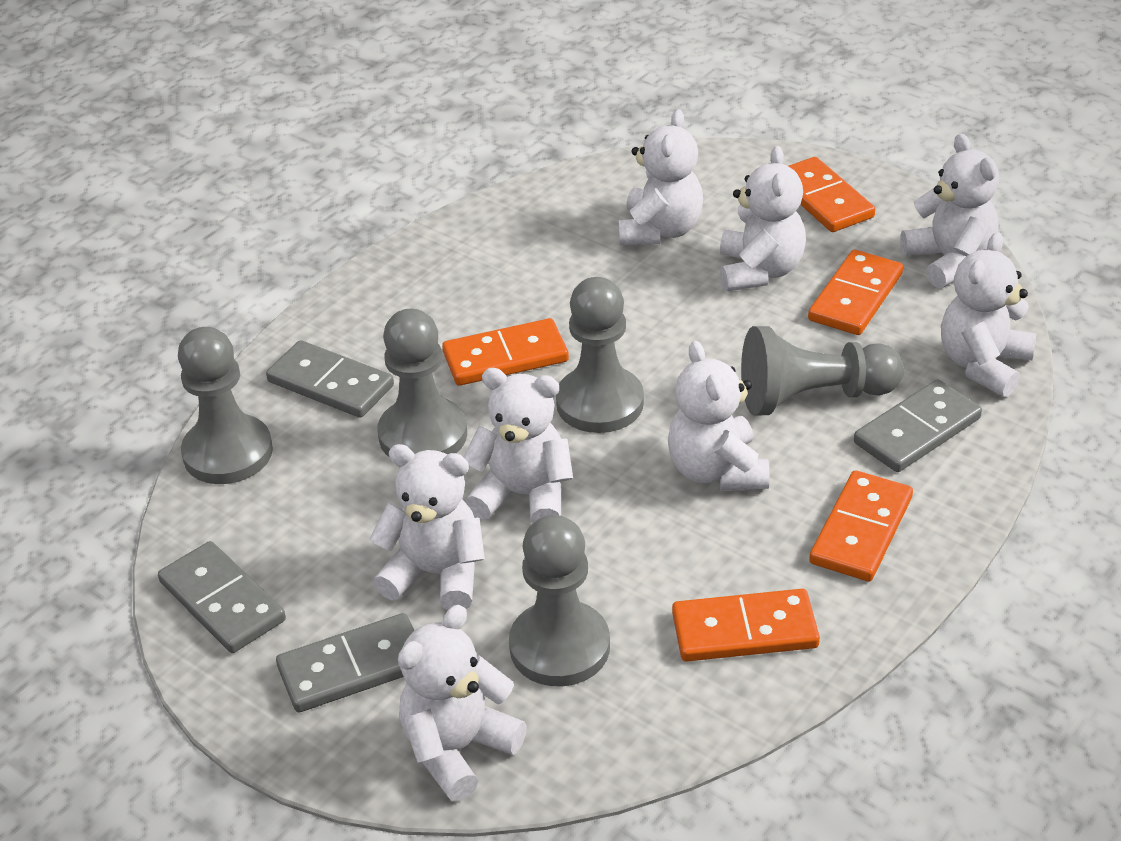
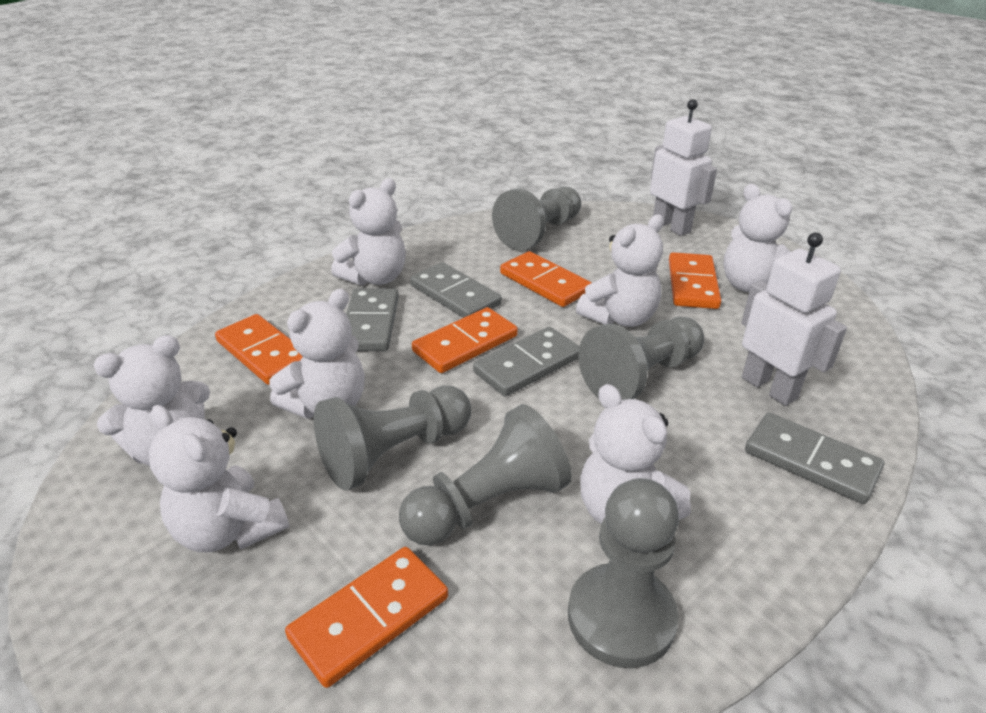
white robot: 0 -> 2
white teddy bear: 8 -> 7

